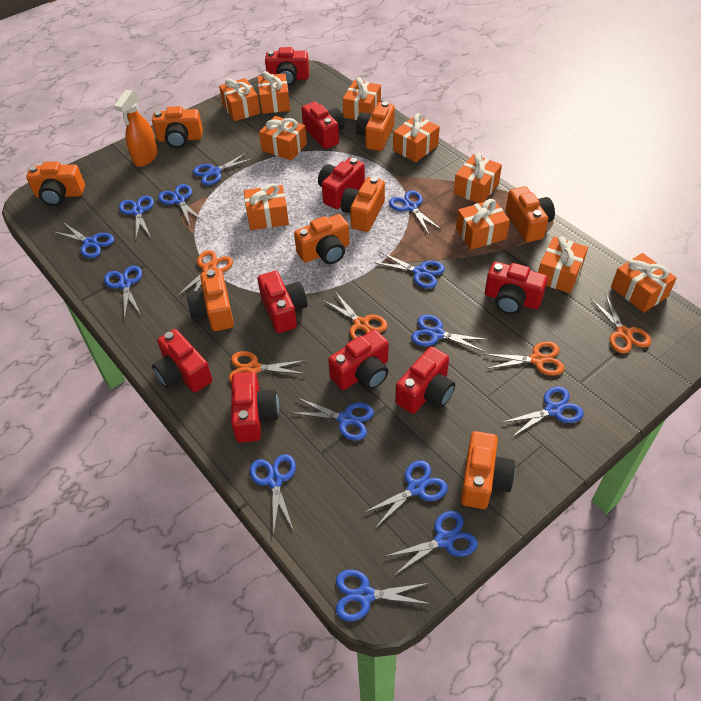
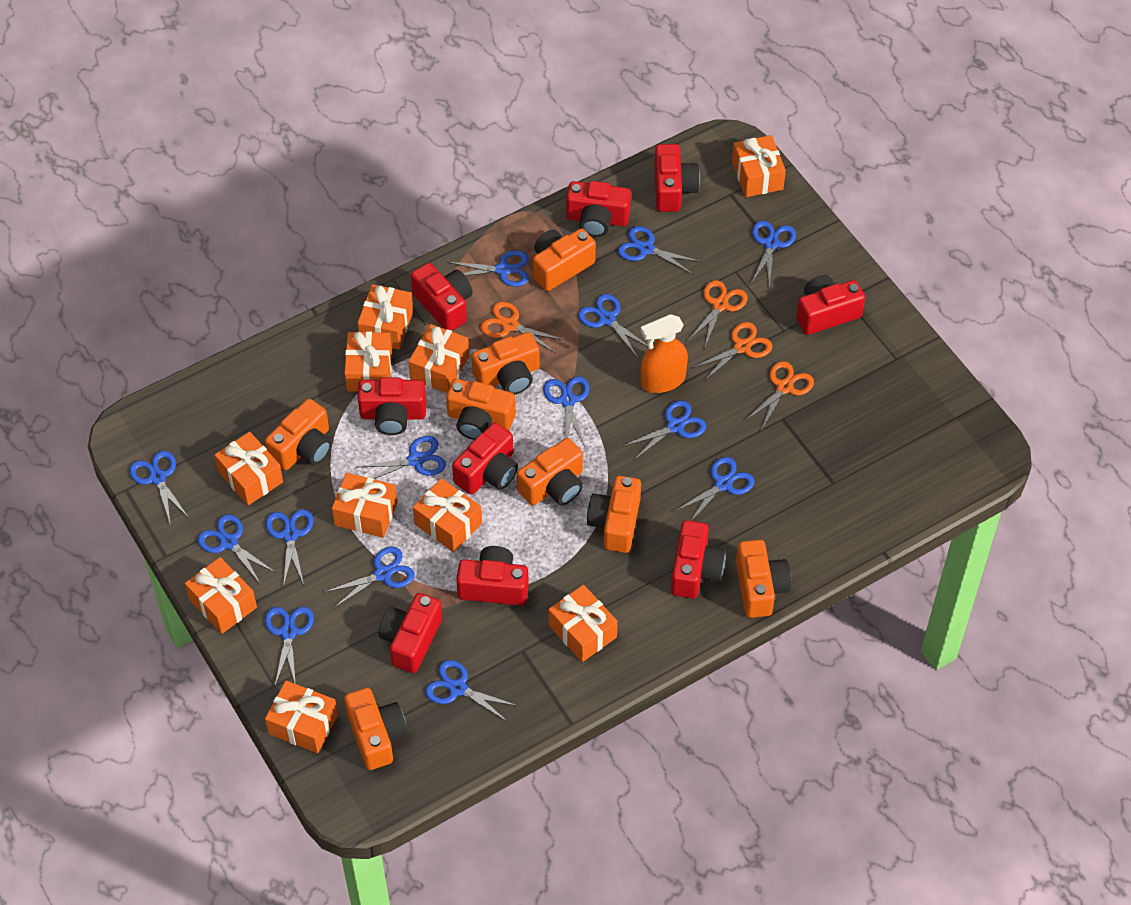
orange scissors: 5 -> 4

